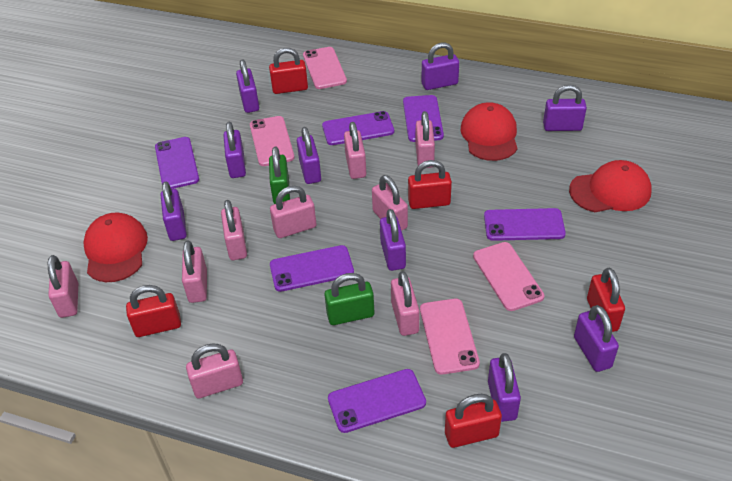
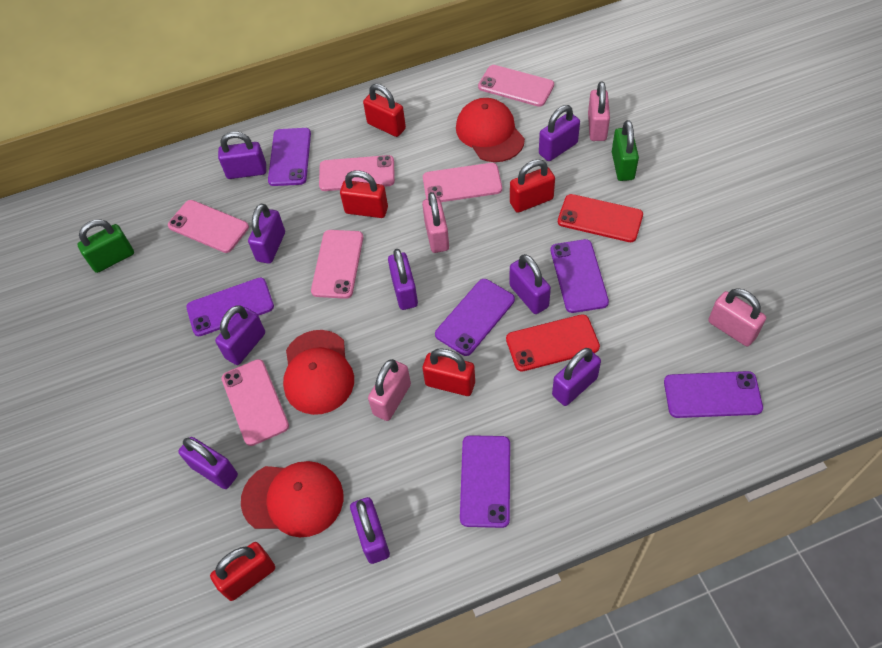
pink padlock: 9 -> 4
pink phone: 4 -> 6
red phone: 0 -> 2

